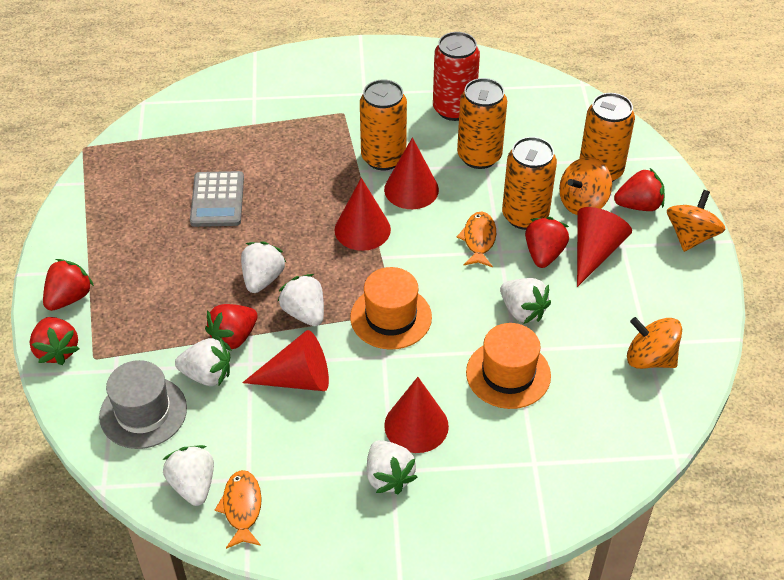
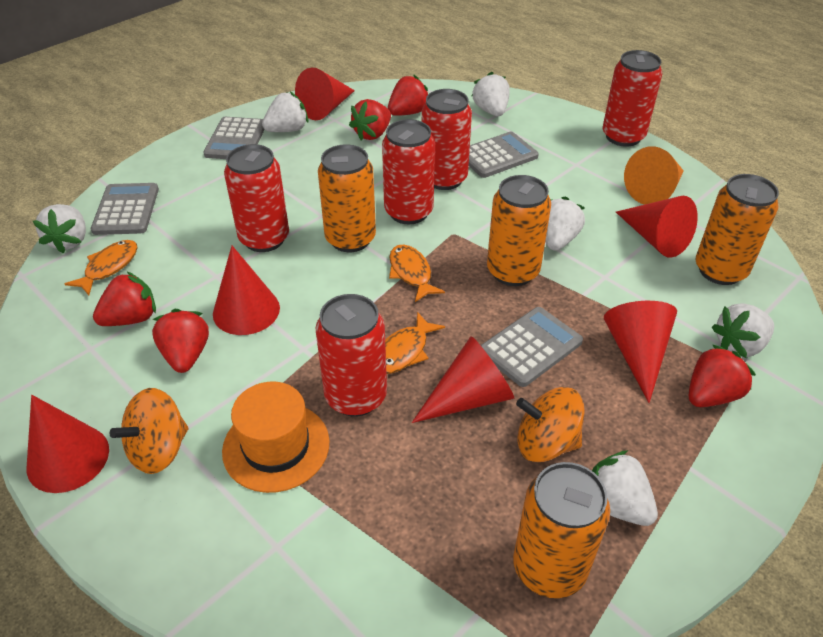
grey calculator: 1 -> 4
grey hat: 1 -> 0
orange cone: 0 -> 1
orange fish: 2 -> 3
orange hat: 2 -> 1
orange spinning top: 3 -> 2
red can: 1 -> 5
red cone: 5 -> 6

